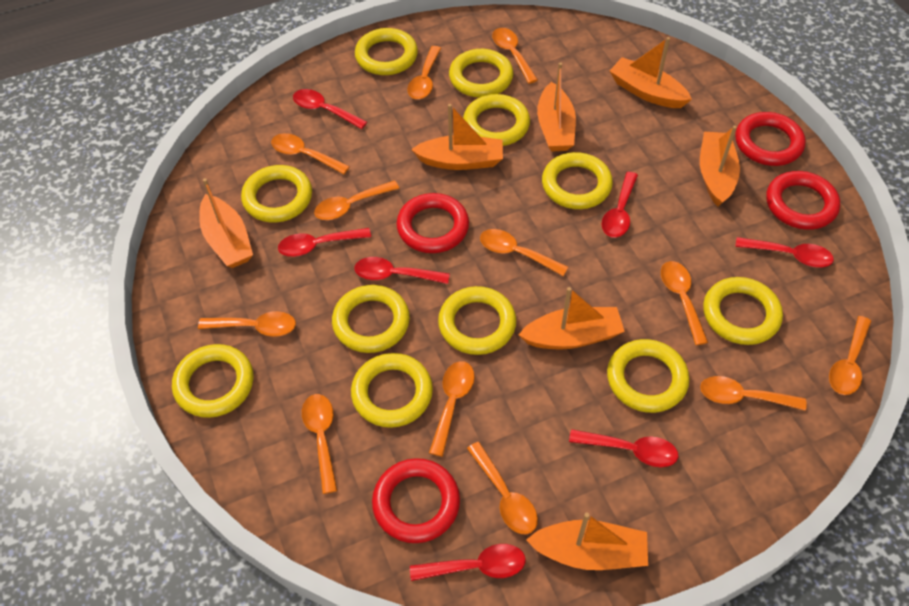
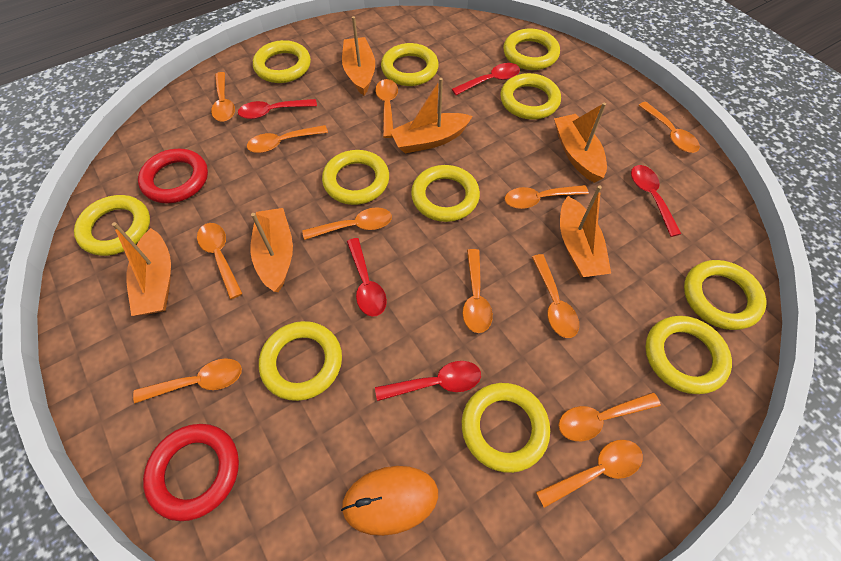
orange boat: 7 -> 6
orange mouse: 0 -> 1
red ring: 4 -> 2
red spoon: 7 -> 5

